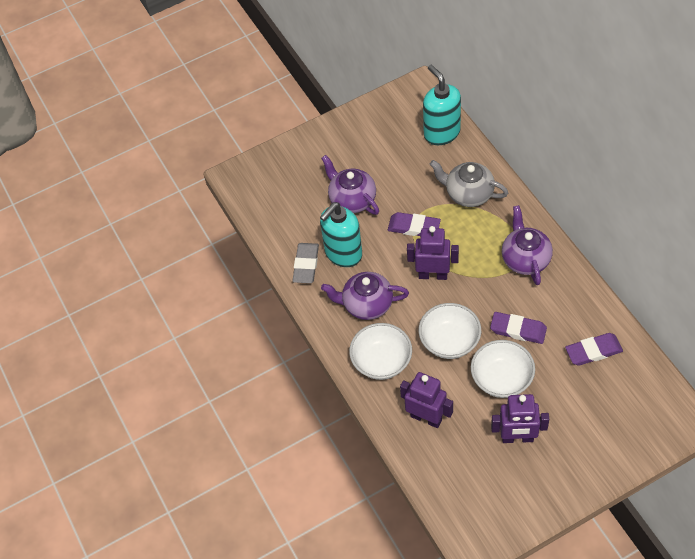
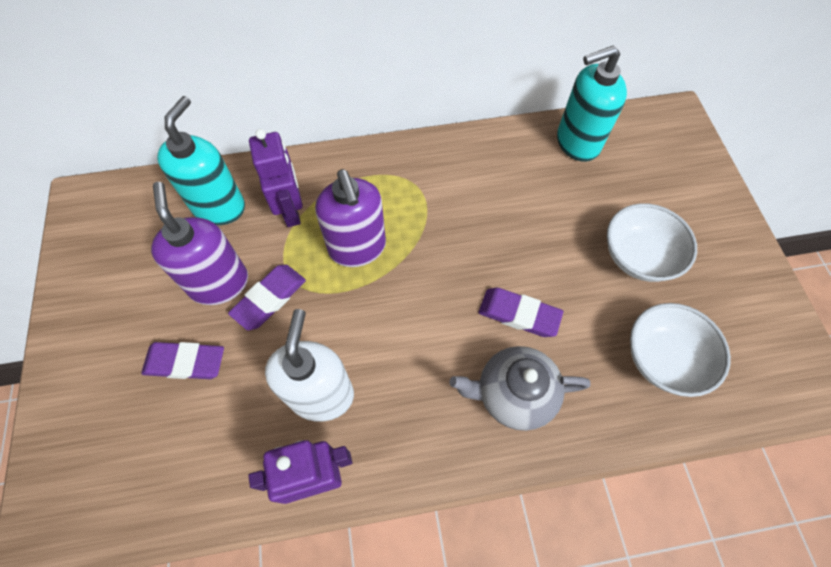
grey eraser: 1 -> 0
purple robot: 3 -> 2
purple soap dispenser: 0 -> 2
purple teapot: 3 -> 0
white bowl: 3 -> 2
white soap dispenser: 0 -> 1

